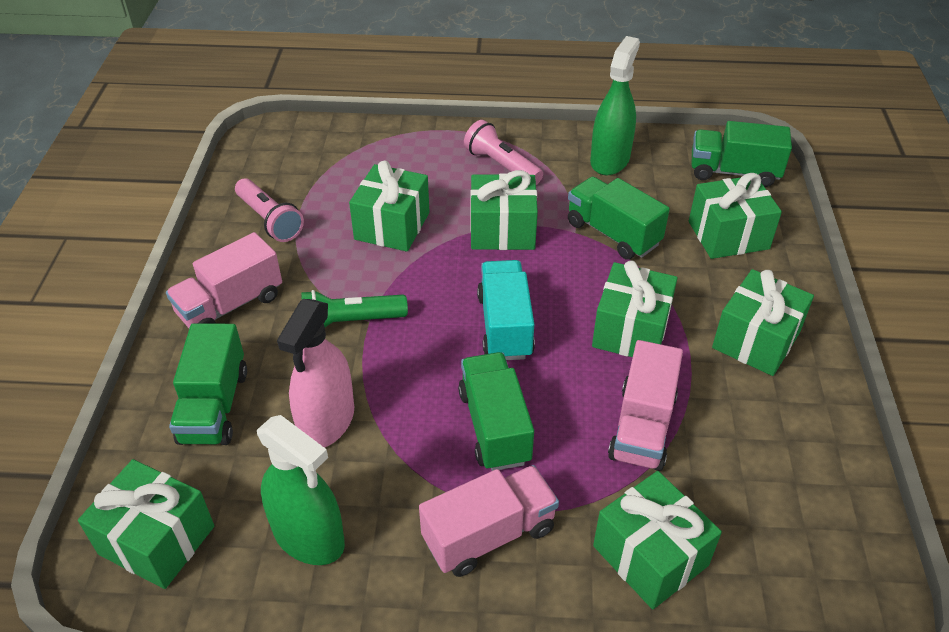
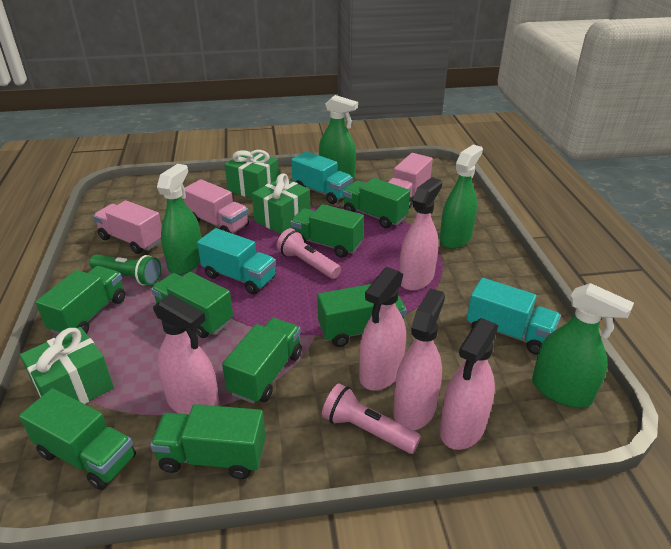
green gift: 7 -> 3
green spray bottle: 2 -> 4
green truck: 4 -> 8
pink spray bottle: 1 -> 5
turquoise truck: 1 -> 3

